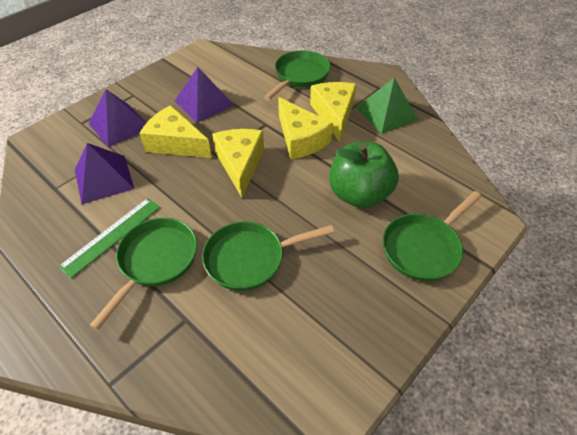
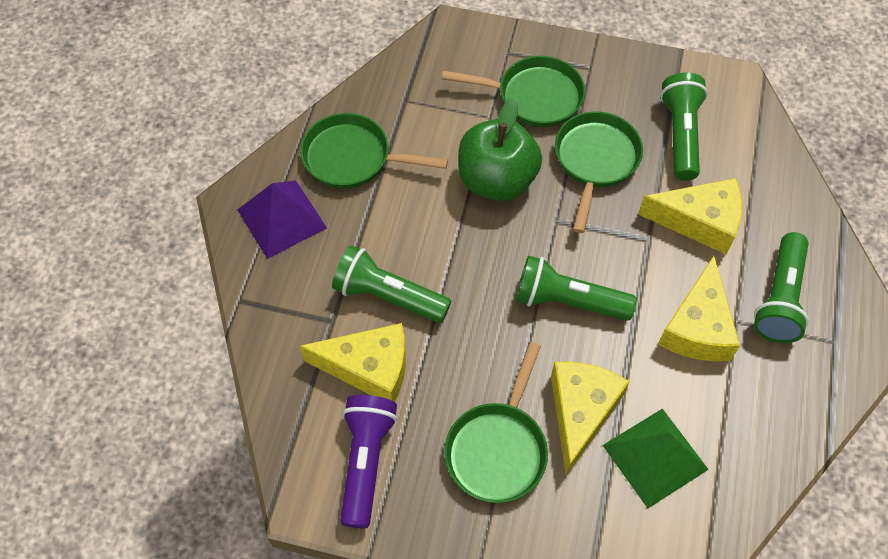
green flashlight: 0 -> 4
green ruler: 1 -> 0
purple flashlight: 0 -> 1
purple pyramid: 3 -> 1

